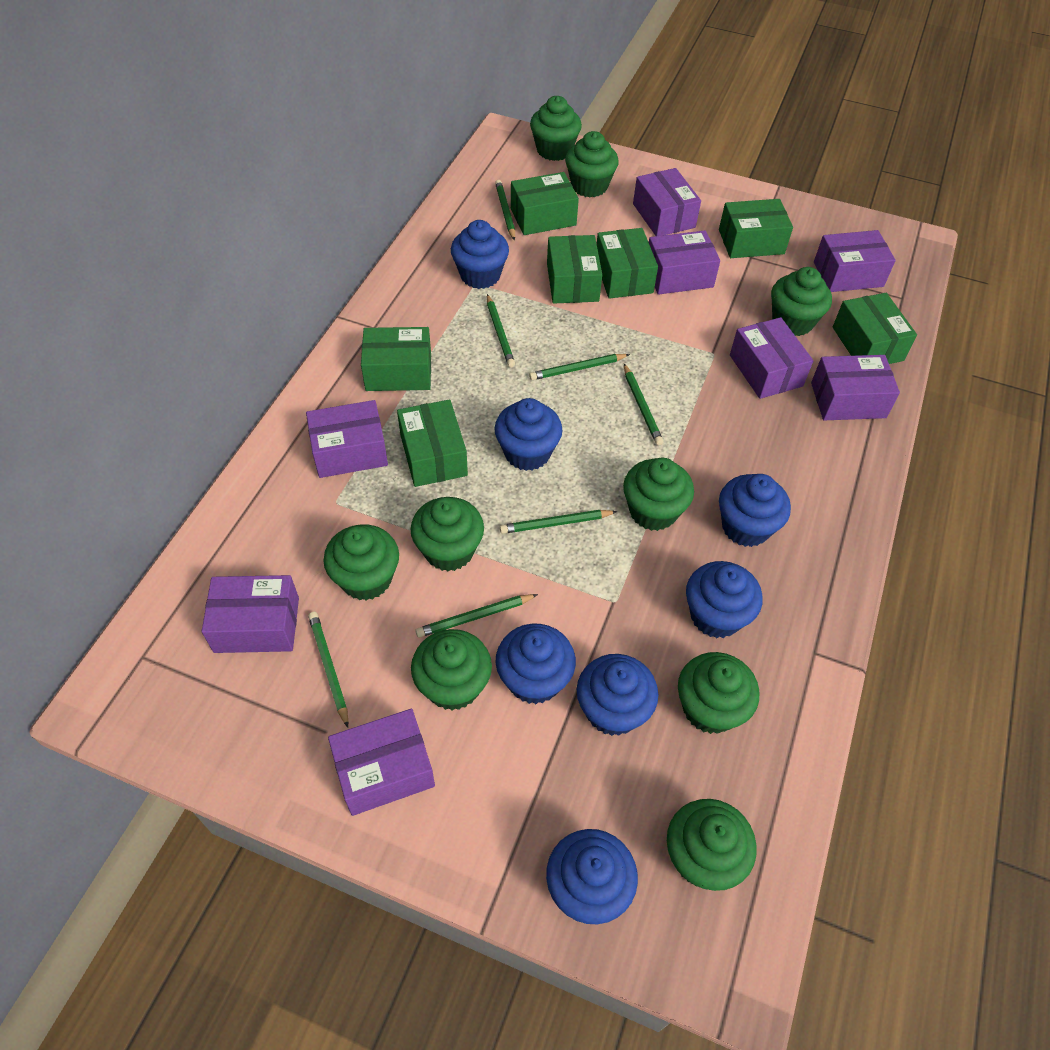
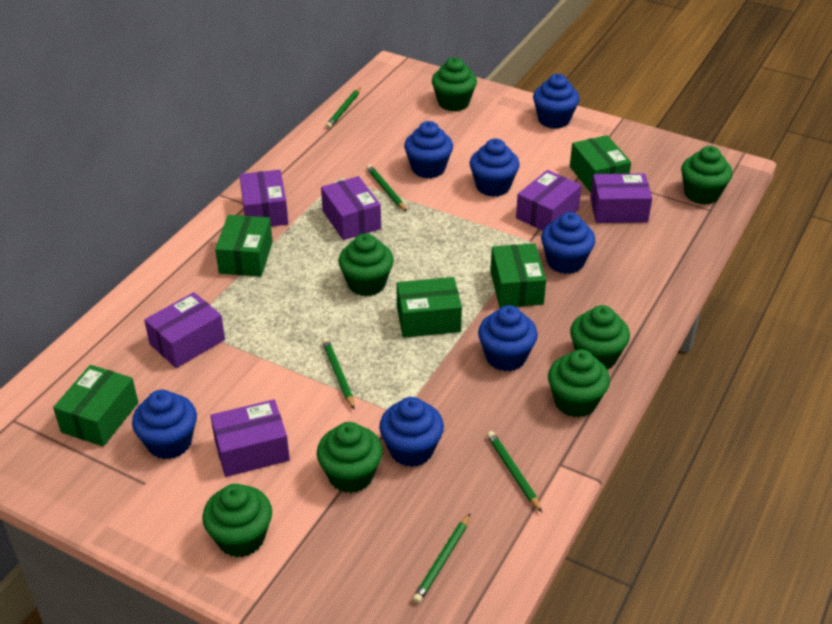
green box: 7 -> 5
green cupcake: 9 -> 7
green pencil: 7 -> 5
purple box: 8 -> 6

